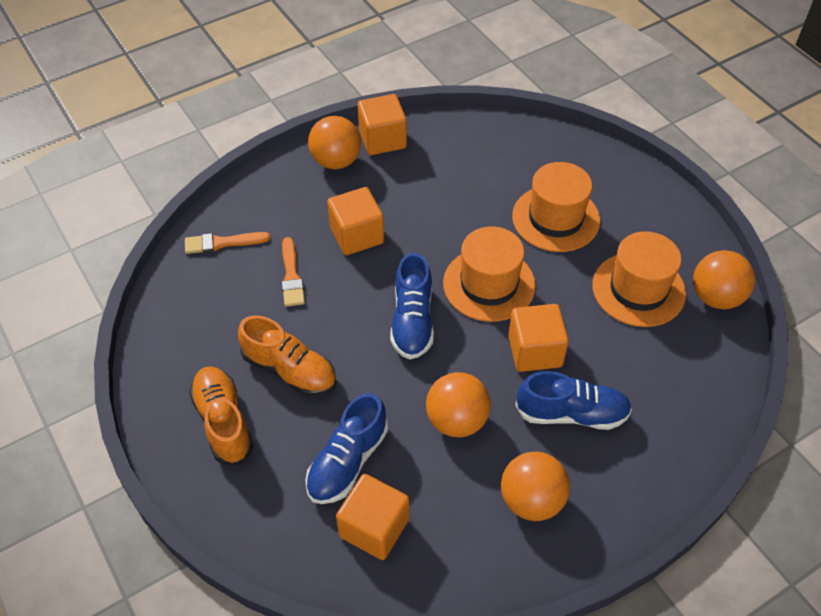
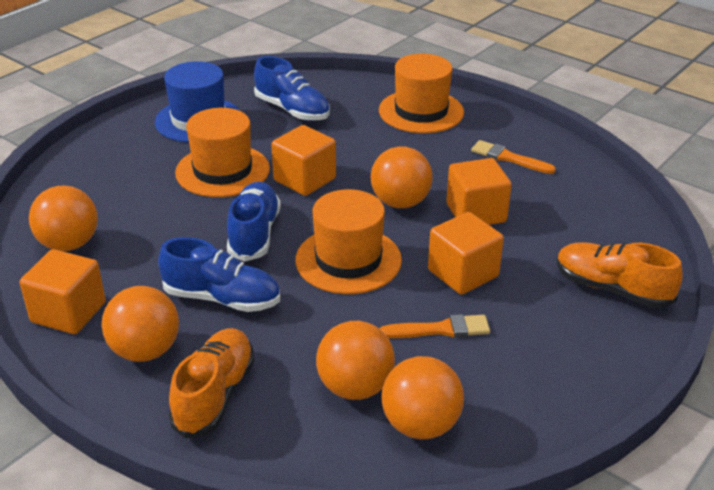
blue hat: 0 -> 1
orange ball: 4 -> 5

